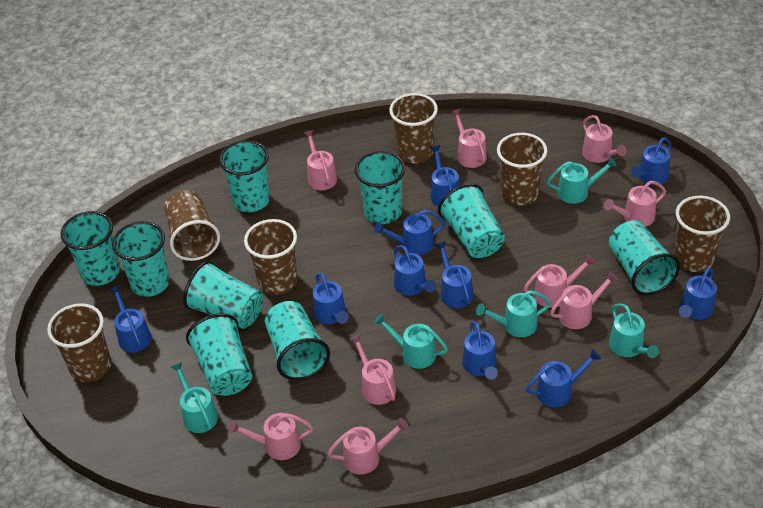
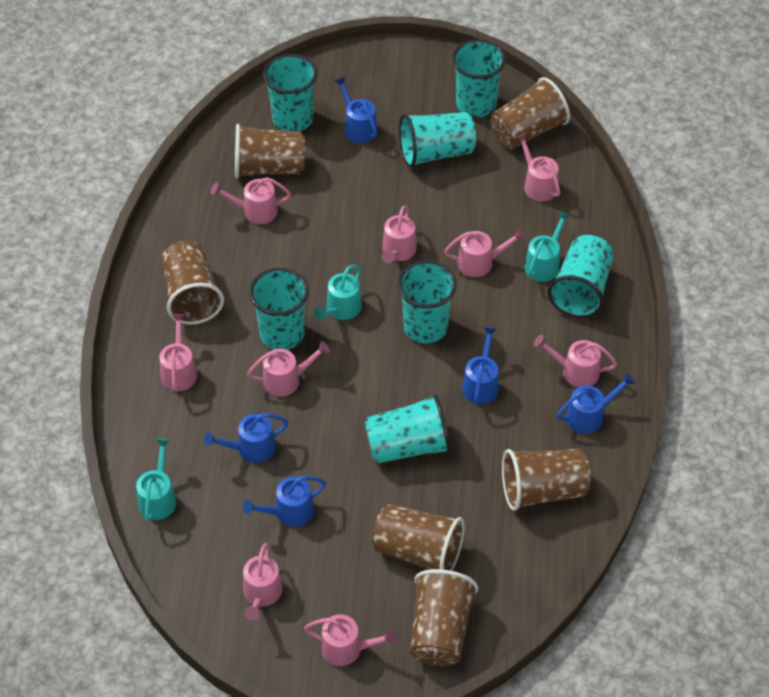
blue watering can: 10 -> 5
turquoise cup: 9 -> 7
turquoise watering can: 5 -> 3

